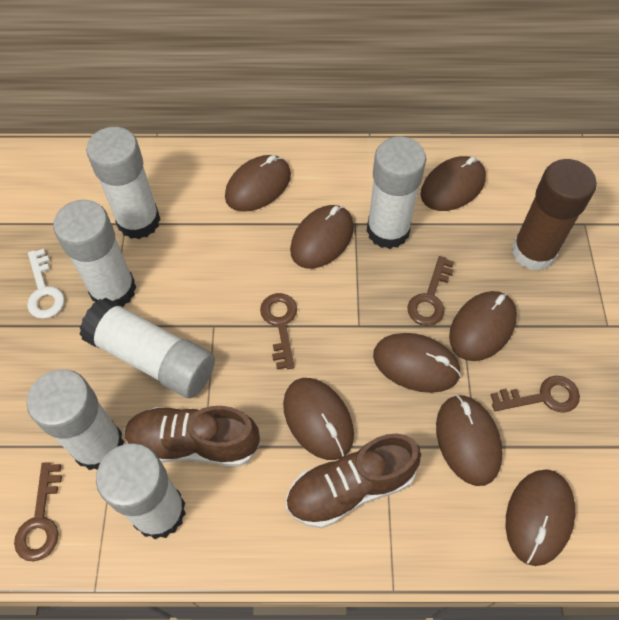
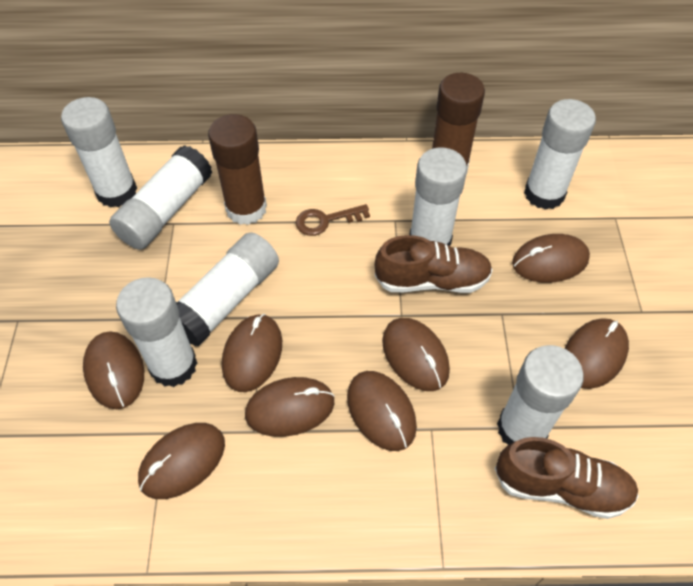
brown glue stick: 1 -> 2
brown key: 4 -> 1
white glue stick: 6 -> 7
white key: 1 -> 0

